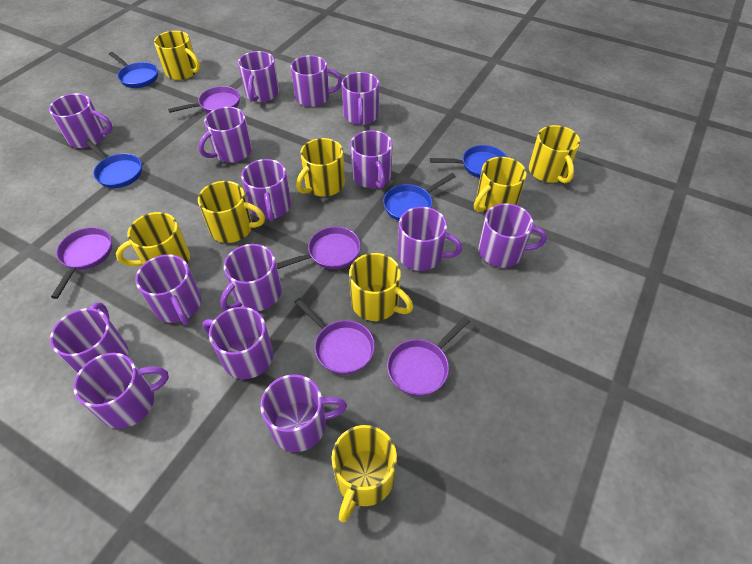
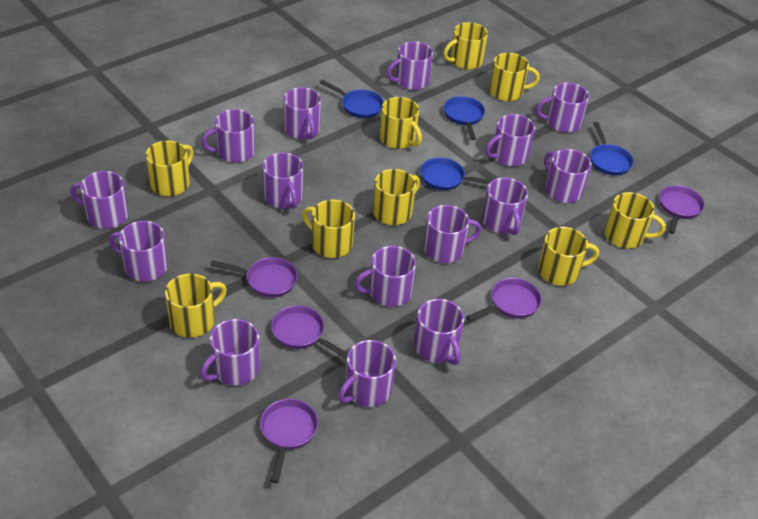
yellow mug: 8 -> 9

